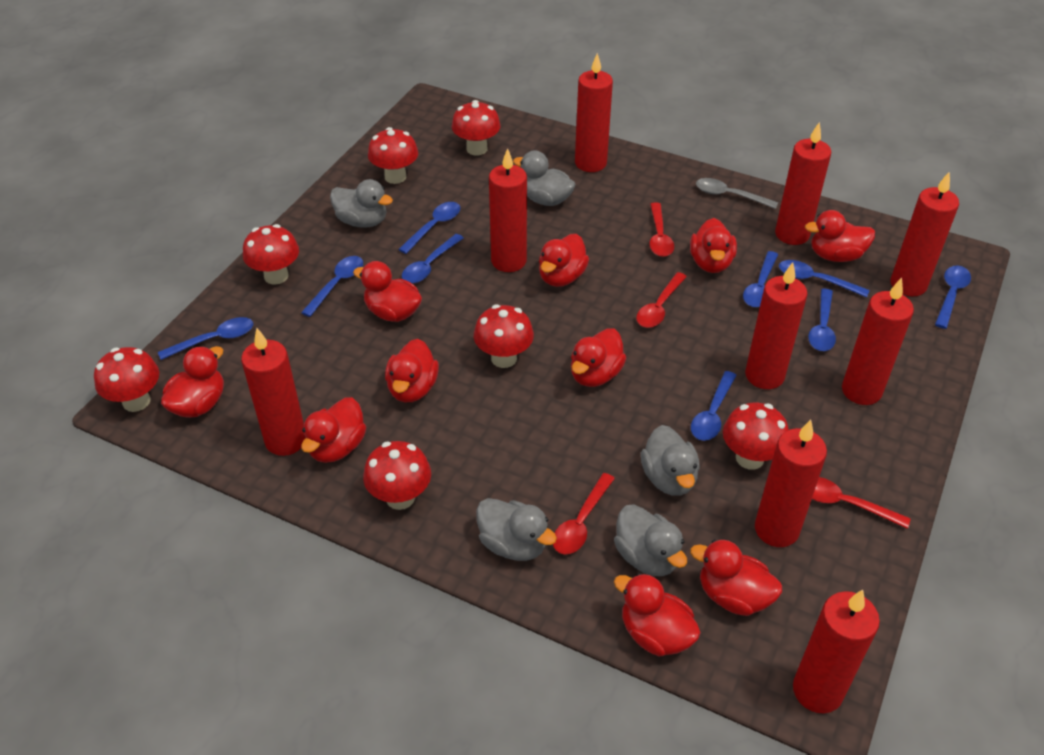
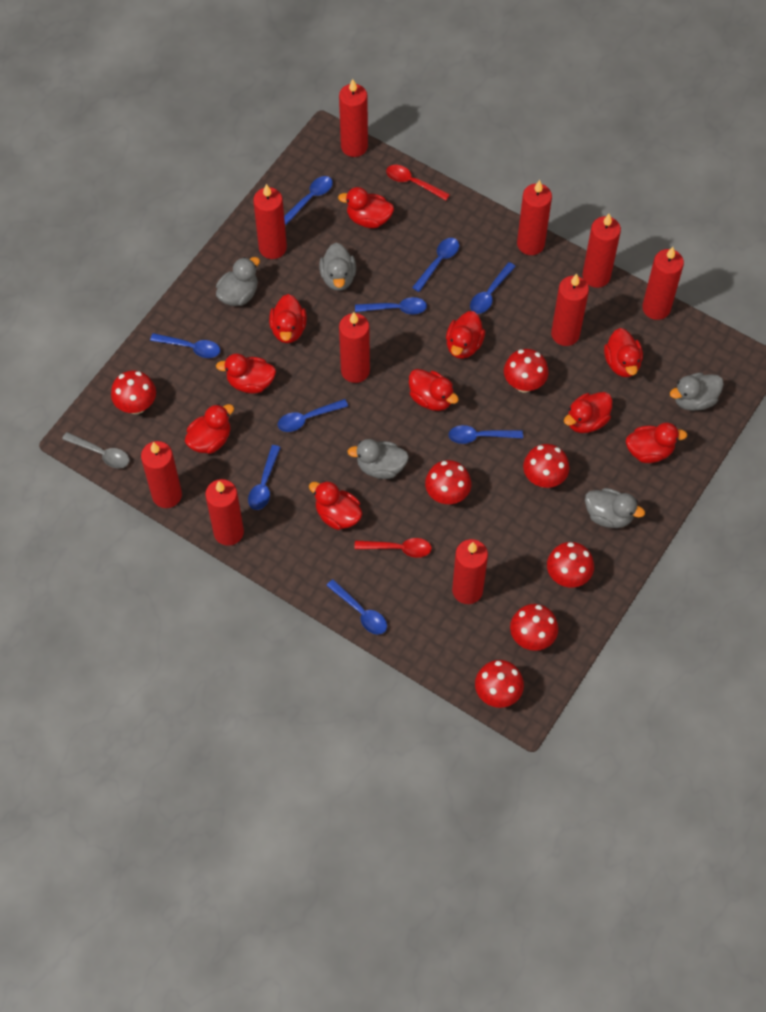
red candle: 9 -> 10
red spoon: 4 -> 2

